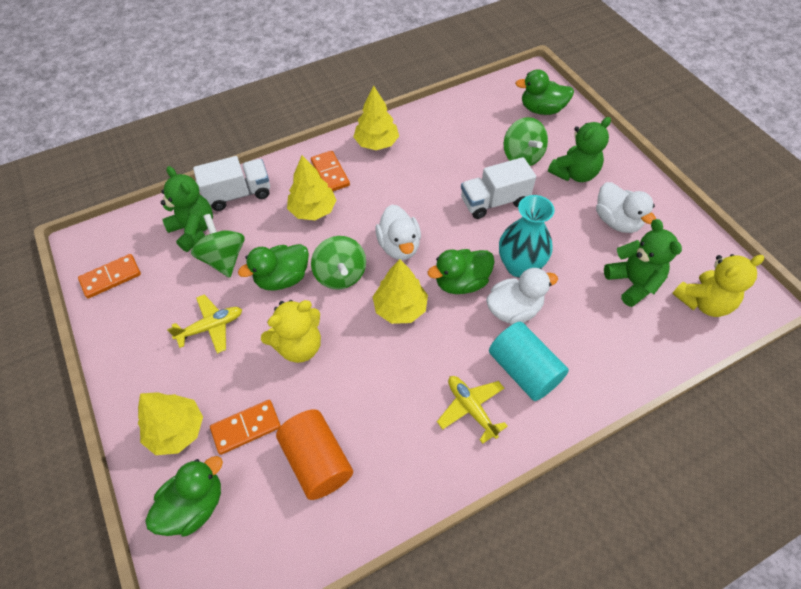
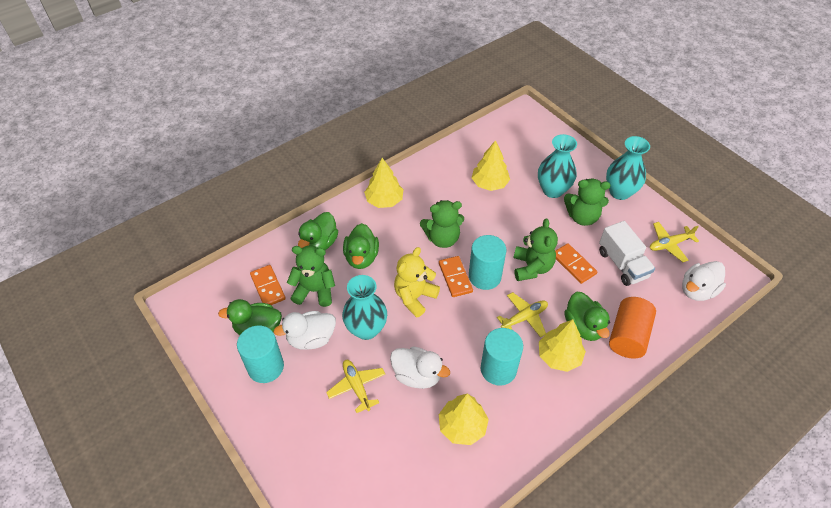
green spinning top: 3 -> 0
green teddy bear: 3 -> 4
turquoise cylinder: 1 -> 3
turquoise vase: 1 -> 3
white truck: 2 -> 1
yellow plane: 2 -> 3
yellow teddy bear: 2 -> 1

